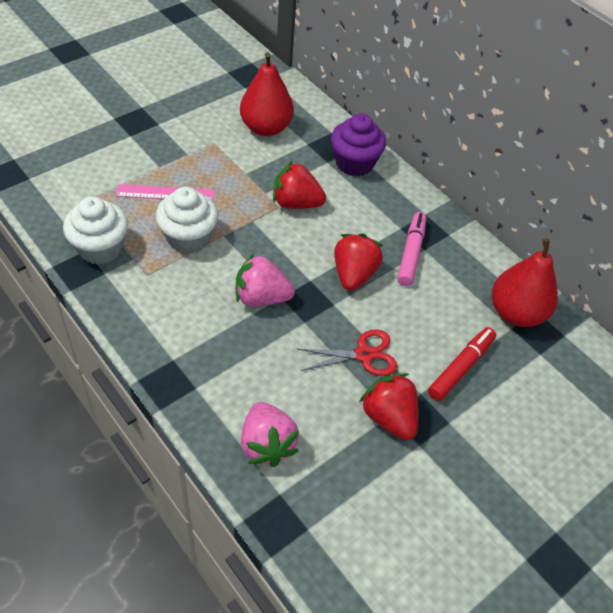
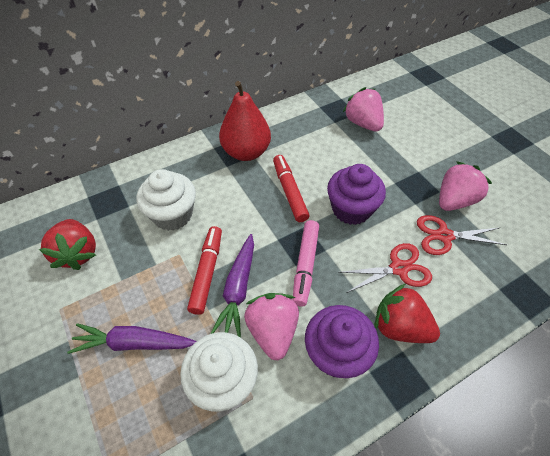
pink ruler: 1 -> 0
pink strawberry: 2 -> 3
purple carrot: 0 -> 2
purple cupcake: 1 -> 2
red marker: 1 -> 2
red pear: 2 -> 1
red scissors: 1 -> 2
red strawberry: 3 -> 2

